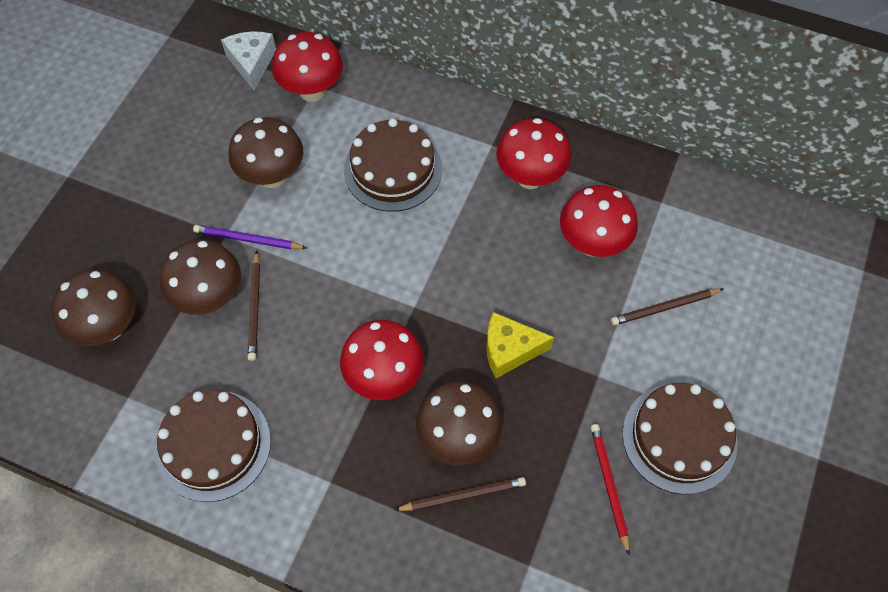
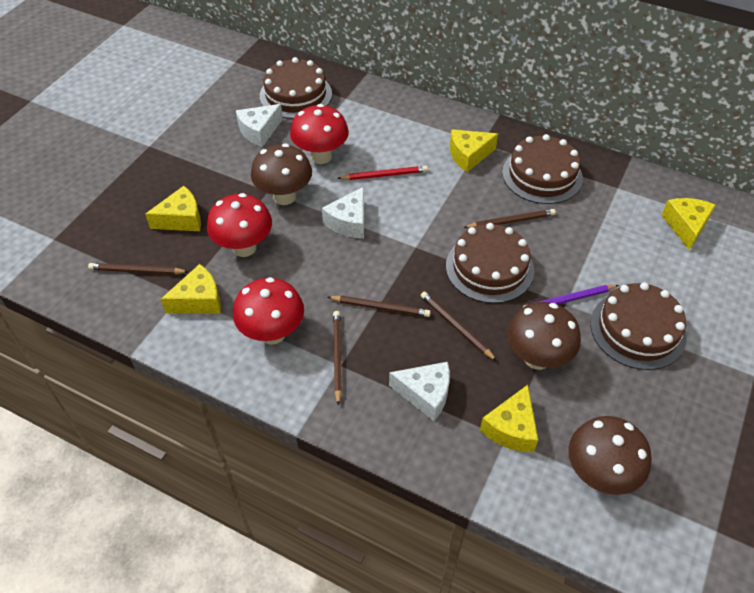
brown cake: 3 -> 4
brown mushroom: 4 -> 3
brown pencil: 3 -> 5
red mushroom: 4 -> 3
white cheese: 1 -> 3
yellow cheese: 1 -> 5

